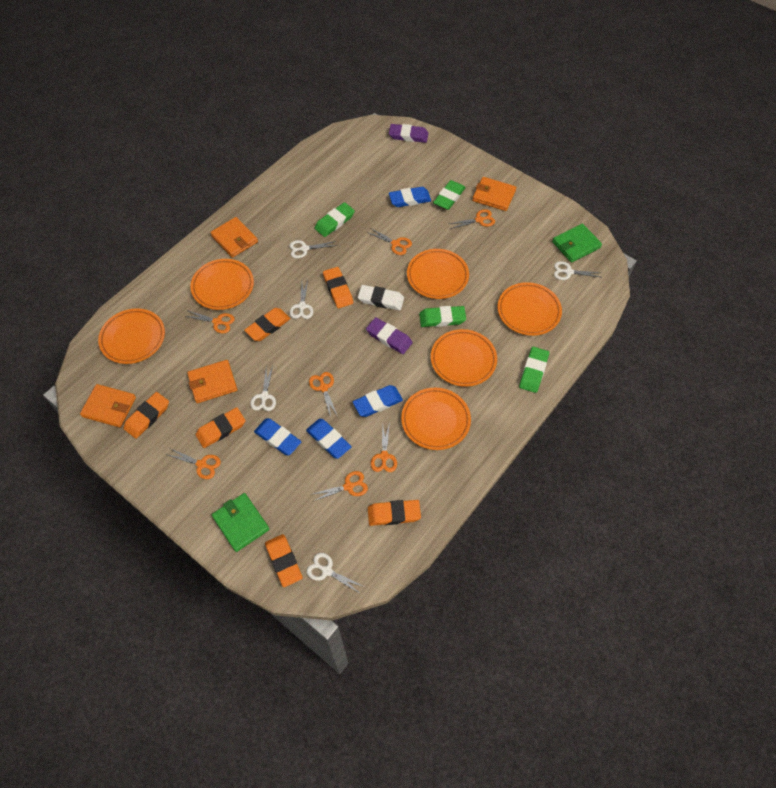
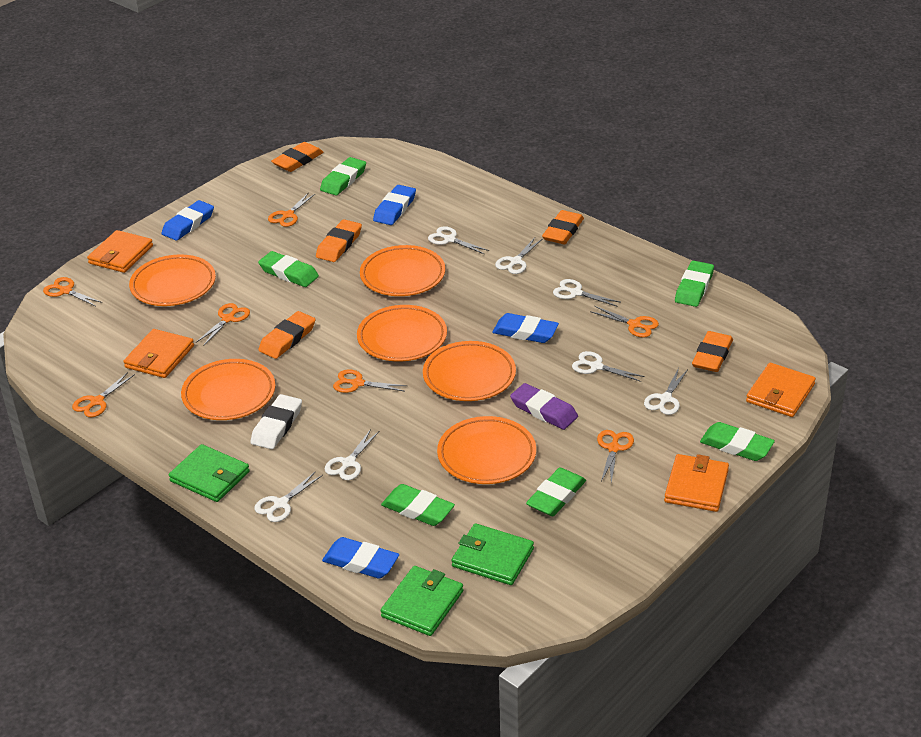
green eraser: 4 -> 6
green wallet: 2 -> 3
orange eraser: 6 -> 5
purple eraser: 2 -> 1
white scissors: 5 -> 7

